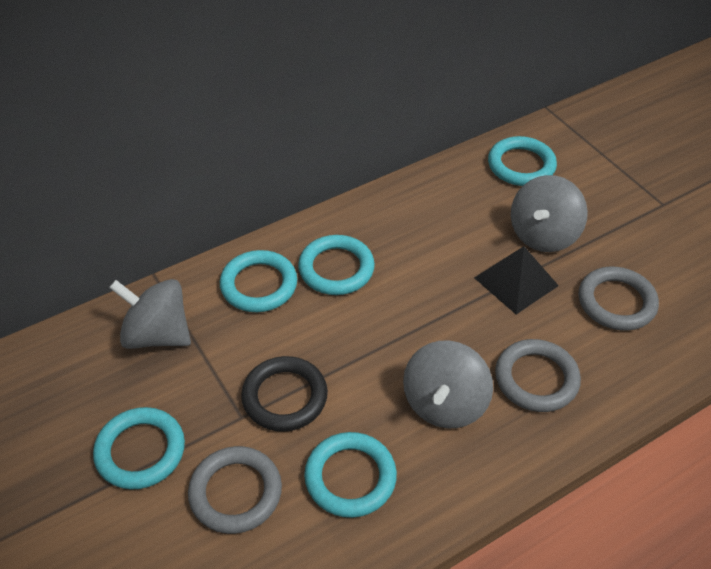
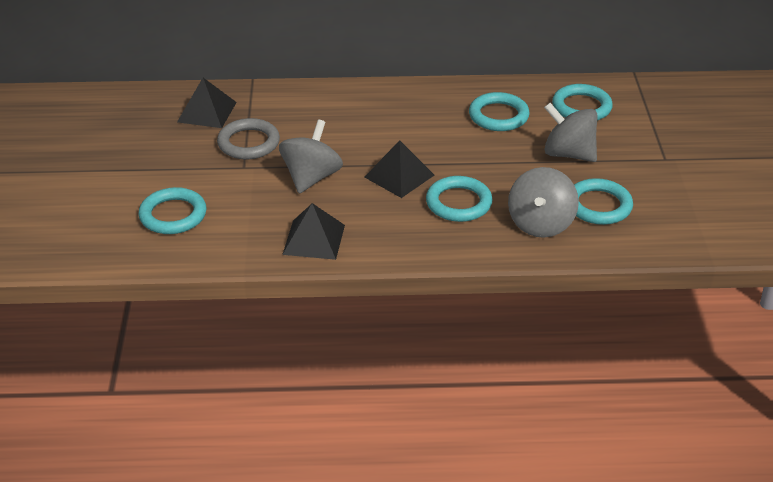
black pyramid: 1 -> 3
black ring: 1 -> 0
grey ring: 3 -> 1

